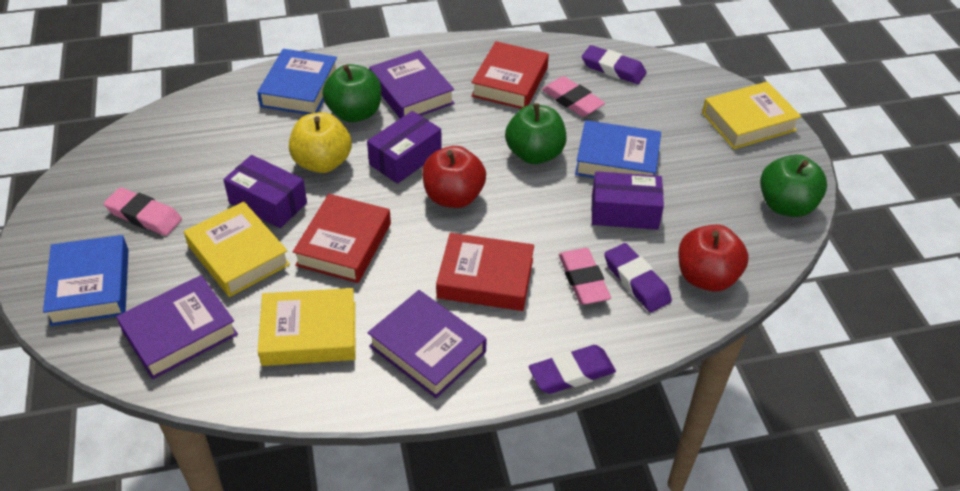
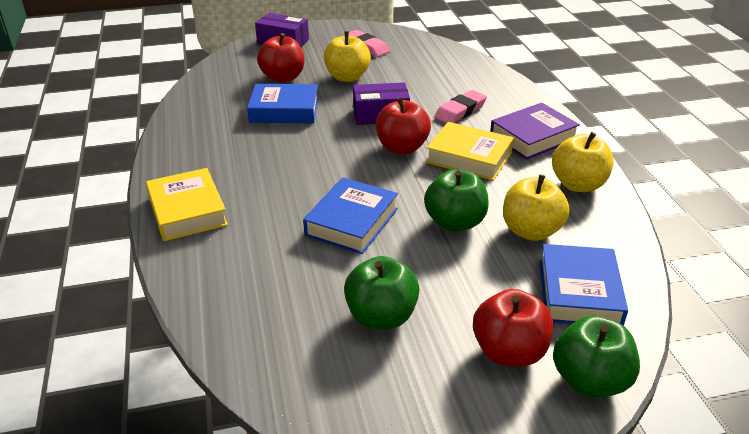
pink eraser: 3 -> 2
purple book: 3 -> 1
purple box: 3 -> 2
purple eraser: 3 -> 0
red apple: 2 -> 3
red book: 3 -> 0
yellow apple: 1 -> 3
yellow book: 3 -> 2

